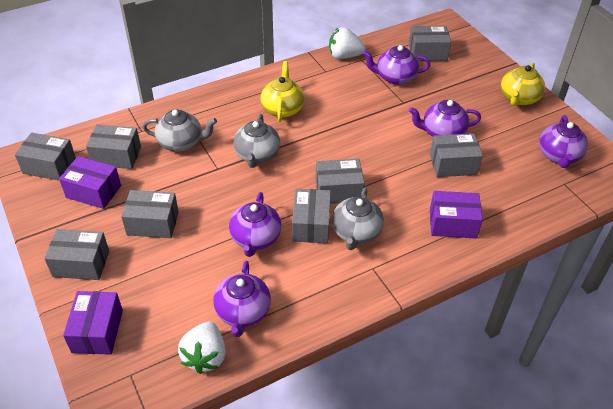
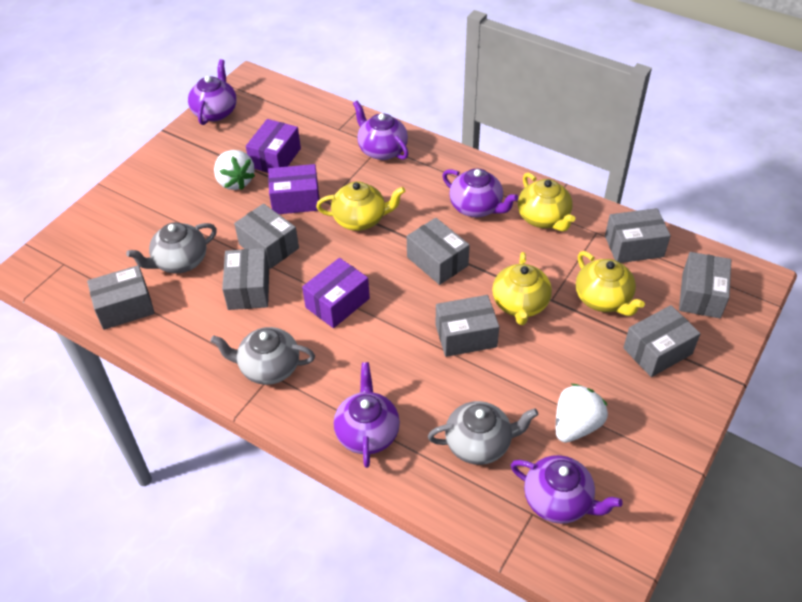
yellow teapot: 2 -> 4

